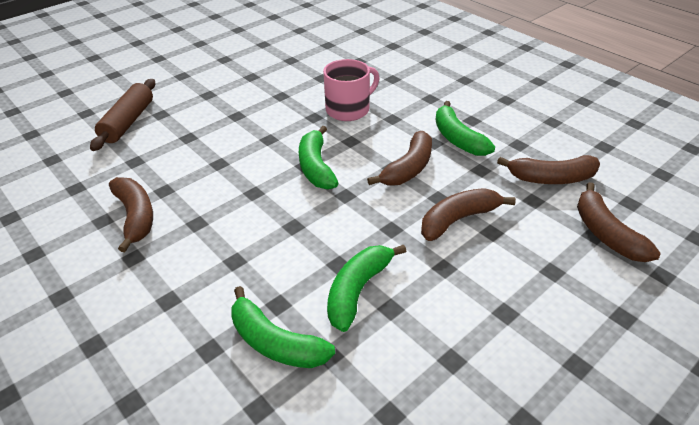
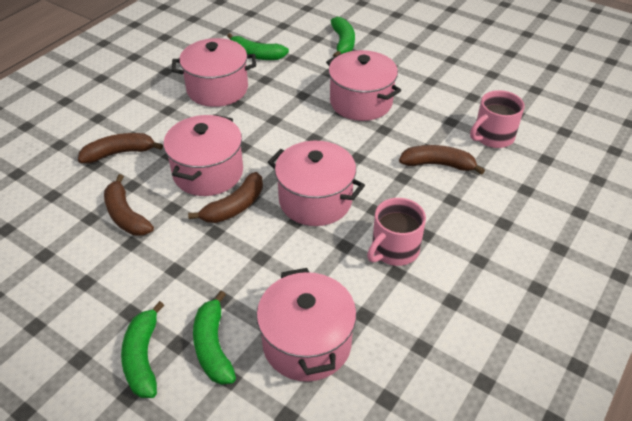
brown banana: 5 -> 4
brown rolling pin: 1 -> 0
pink mug: 1 -> 2
pink pot: 0 -> 5

